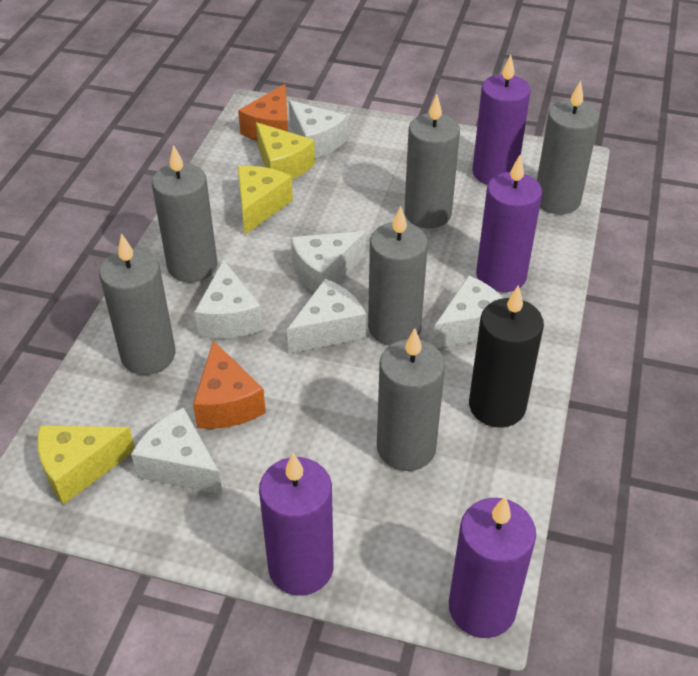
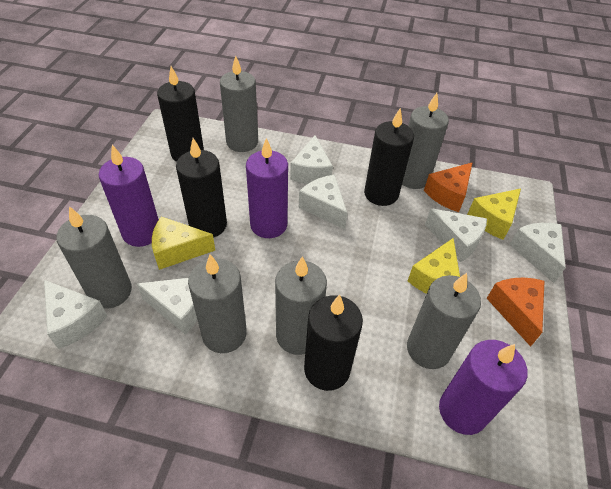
black candle: 1 -> 4
purple candle: 4 -> 3

